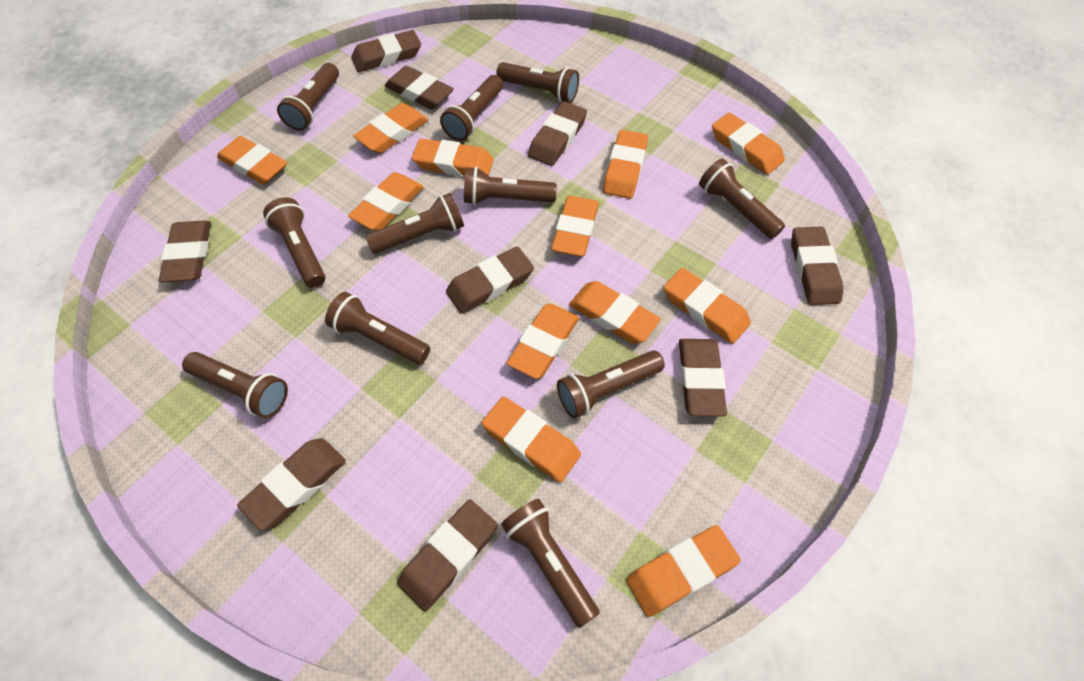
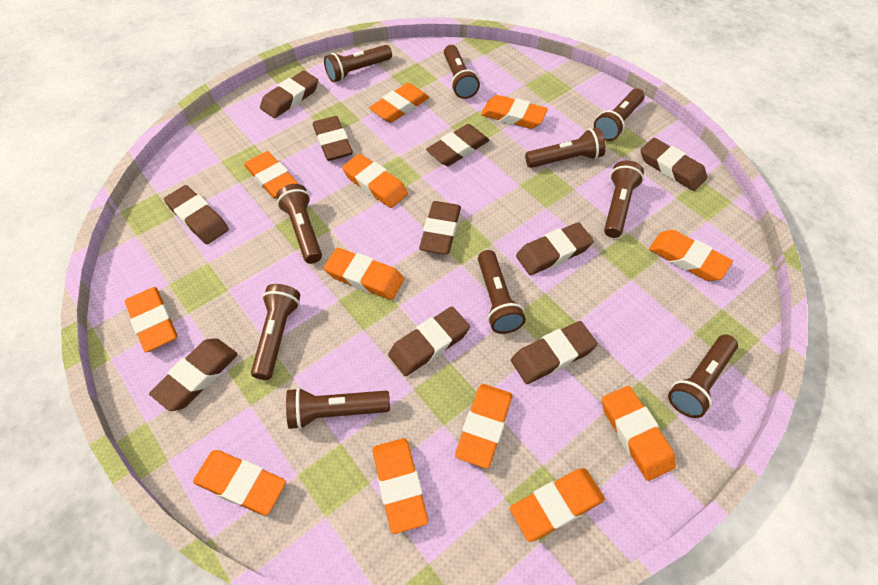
brown eraser: 9 -> 10
brown flashlight: 11 -> 10

